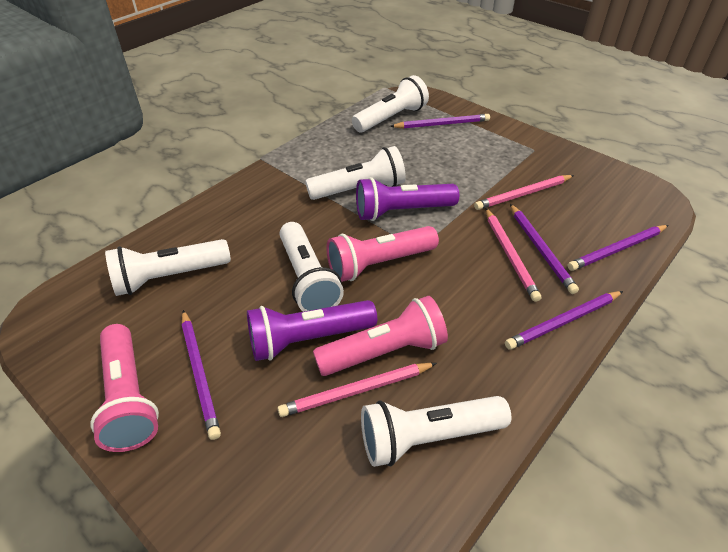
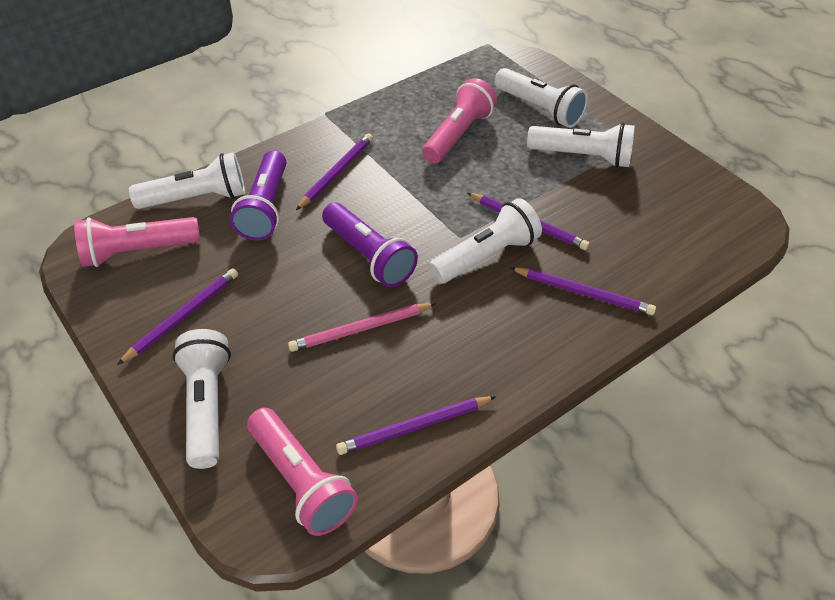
pink pencil: 3 -> 1

